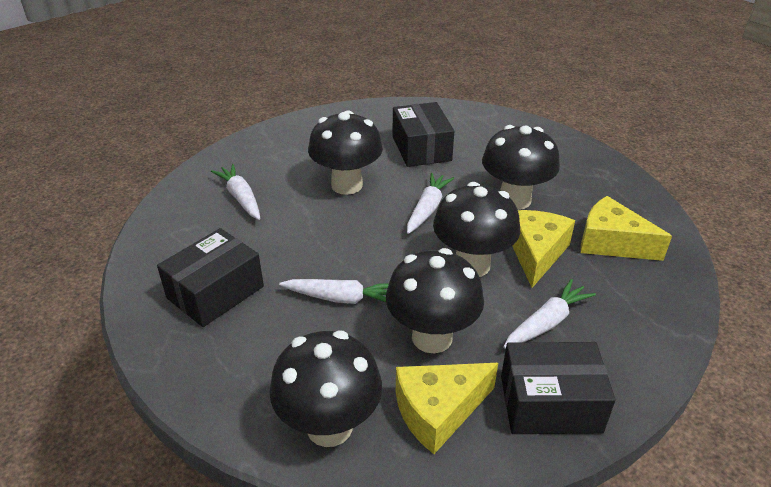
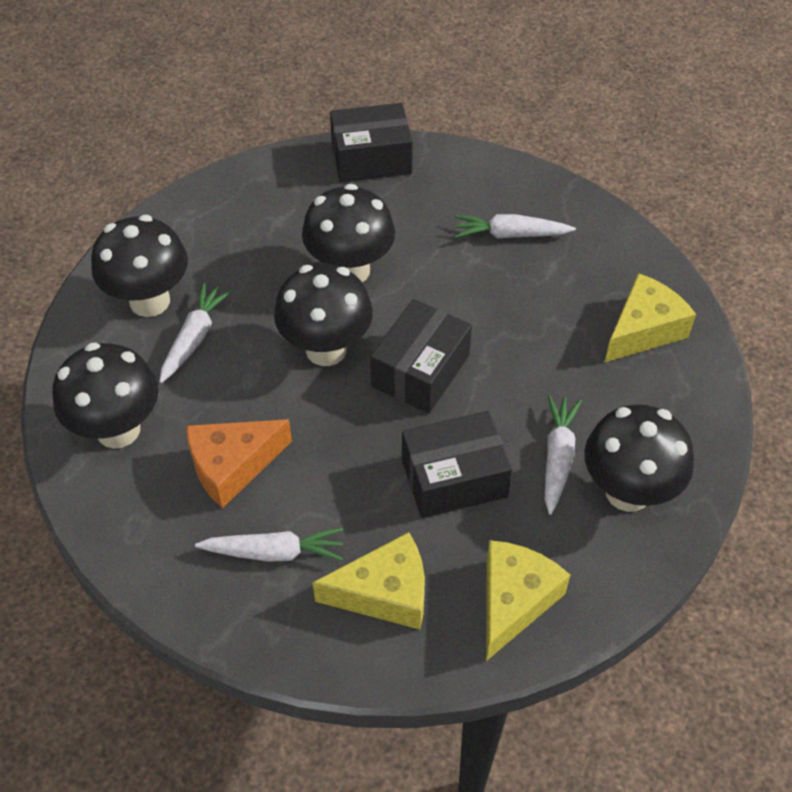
orange cheese: 0 -> 1

